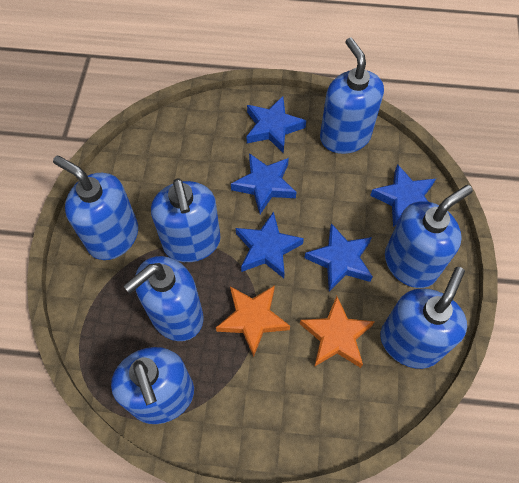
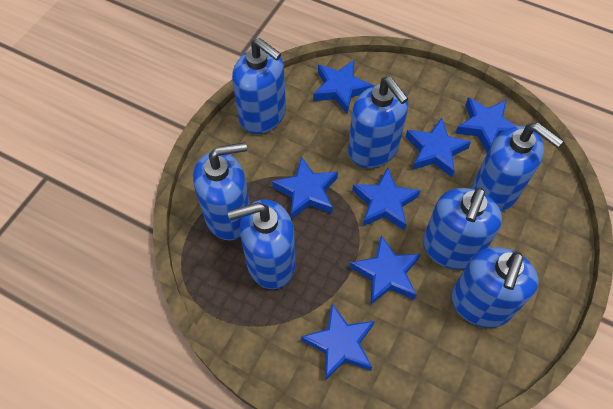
blue star: 5 -> 7
orange star: 2 -> 0

